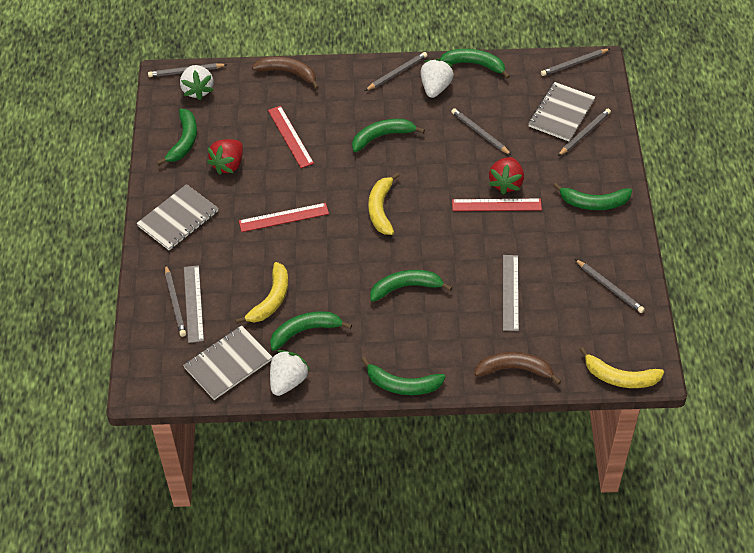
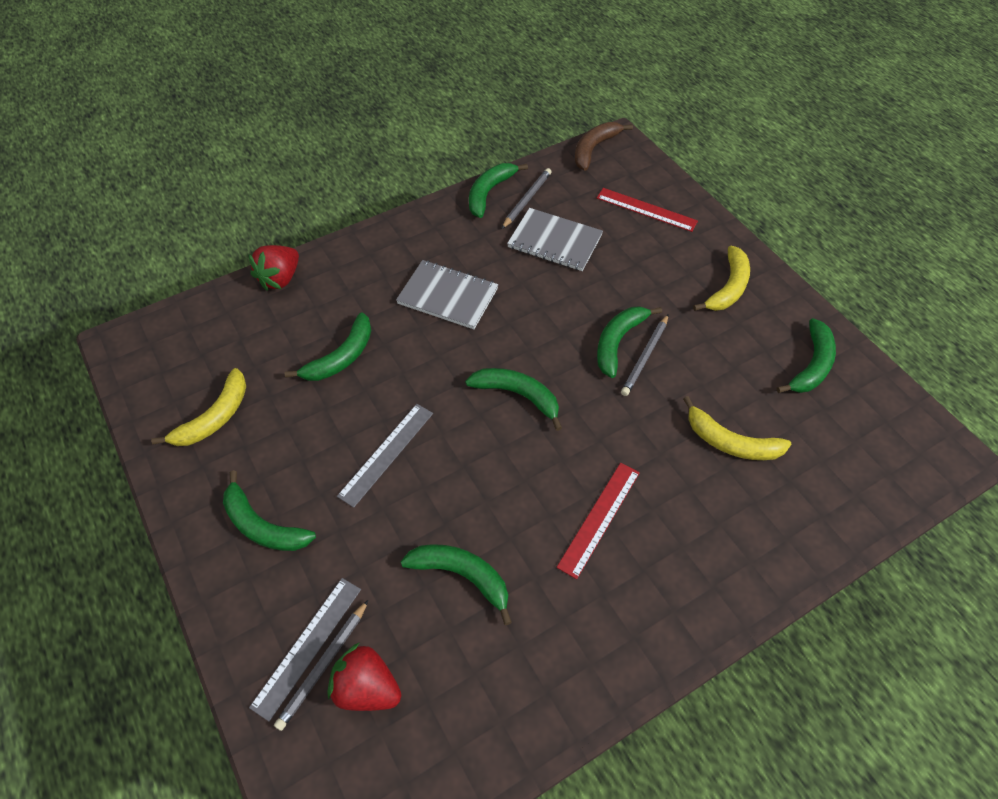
brown banana: 2 -> 1
grey notebook: 3 -> 2
grey pencil: 7 -> 3
red ruler: 3 -> 2
white strawberry: 3 -> 0

